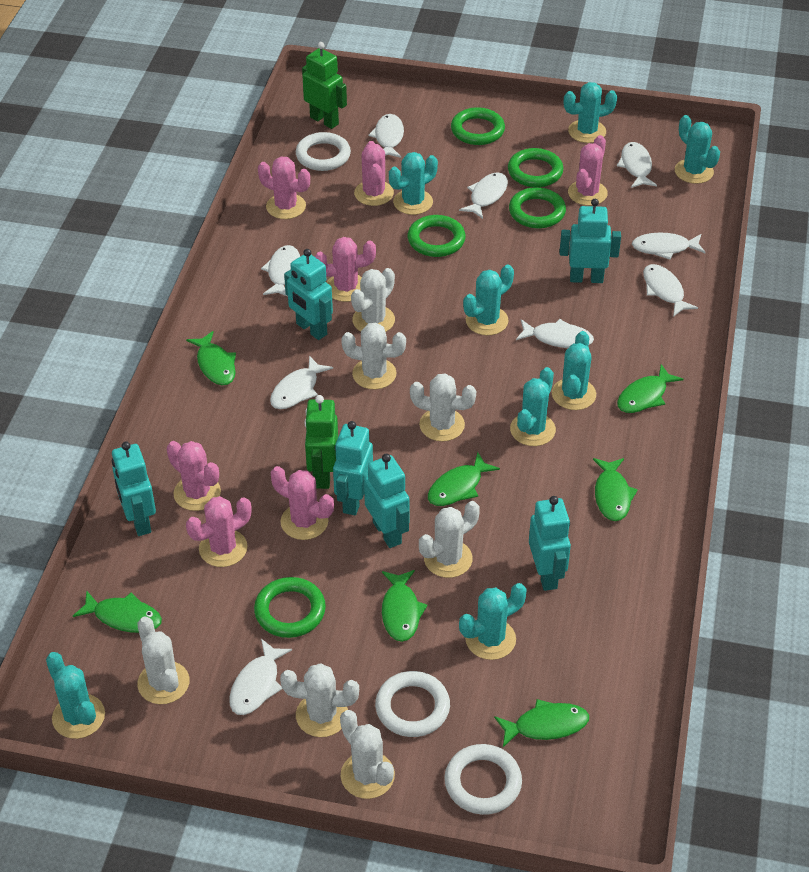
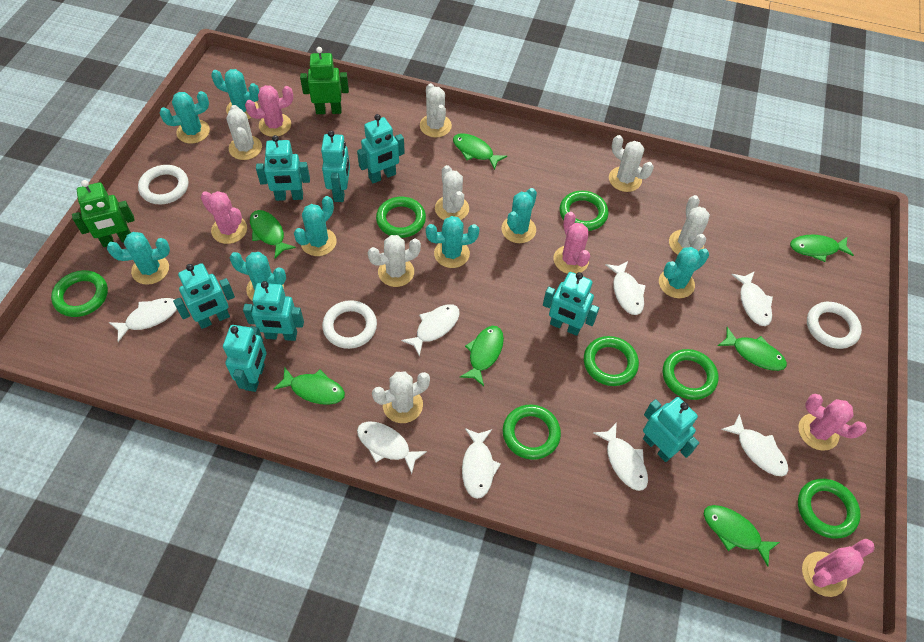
green ring: 5 -> 7
pink cactus: 7 -> 5
turquoise robot: 6 -> 8
white fish: 9 -> 8

